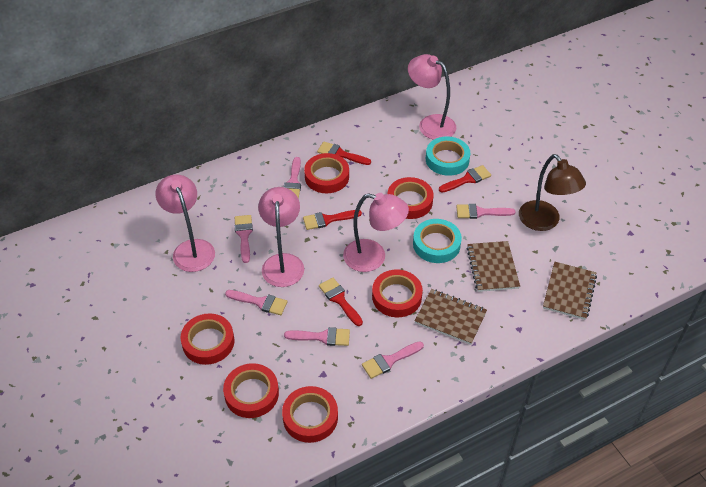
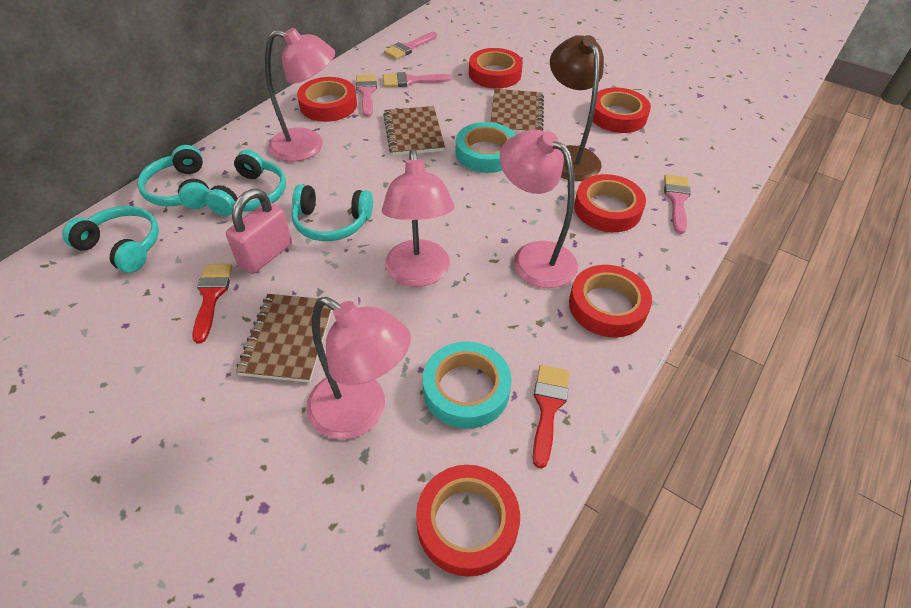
pink brush: 6 -> 4
pink padlock: 0 -> 1
red brush: 4 -> 2
turquoise headphones: 0 -> 4

